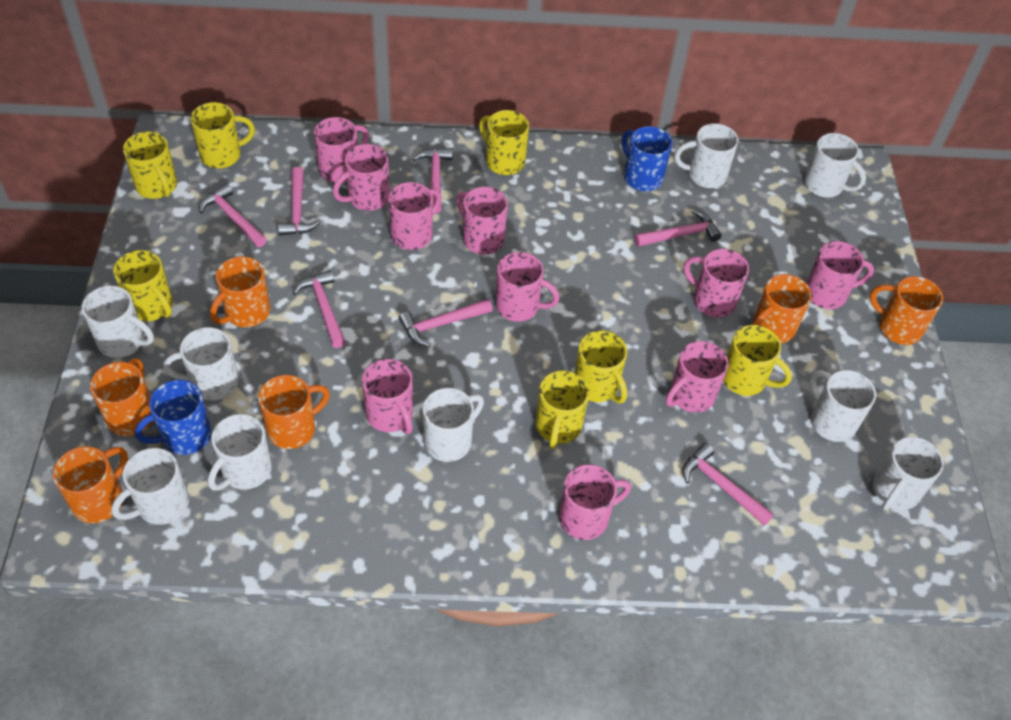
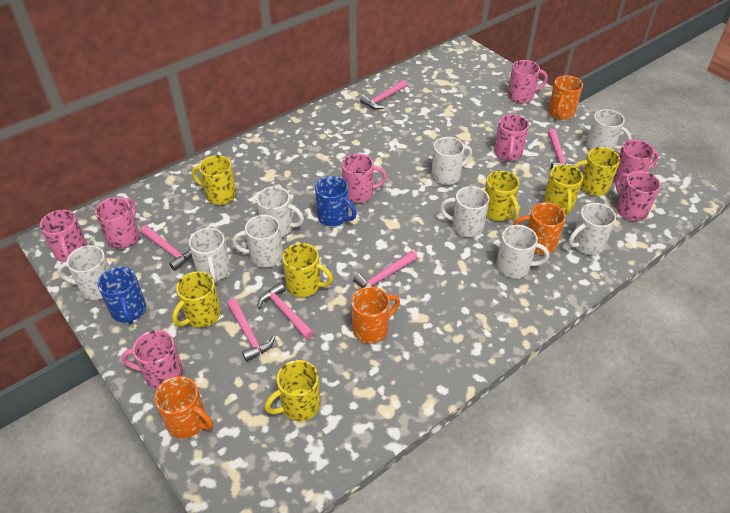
orange mug: 6 -> 4
pink hammer: 7 -> 6
pink mug: 10 -> 8

